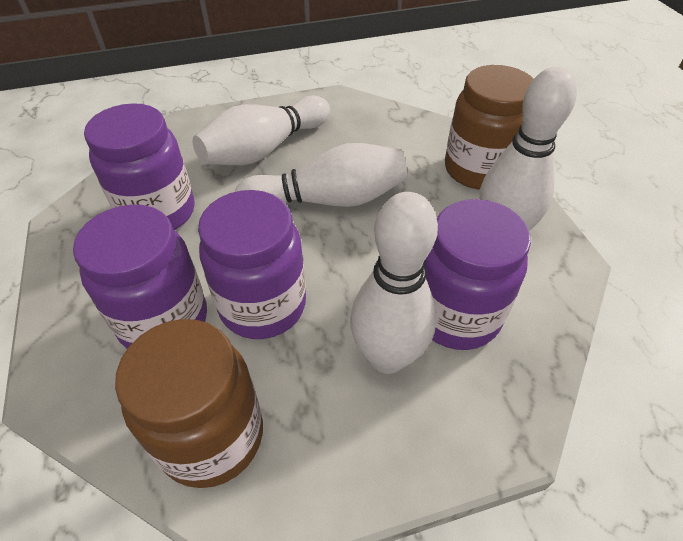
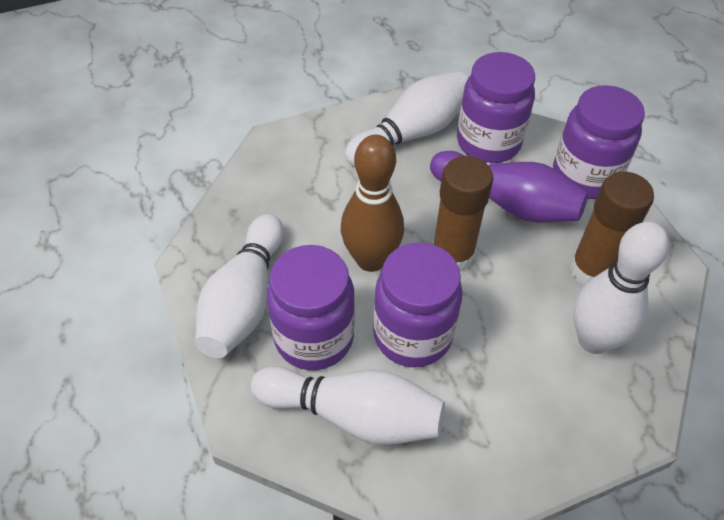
brown bowling pin: 0 -> 1
brown glue stick: 0 -> 2
brown jar: 2 -> 0
purple bowling pin: 0 -> 1

